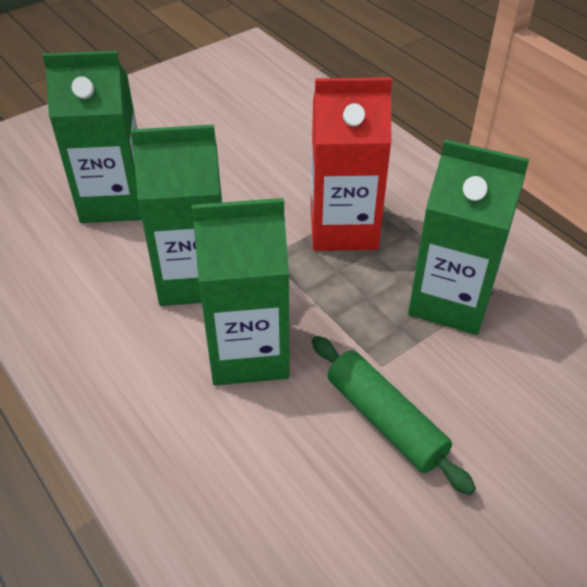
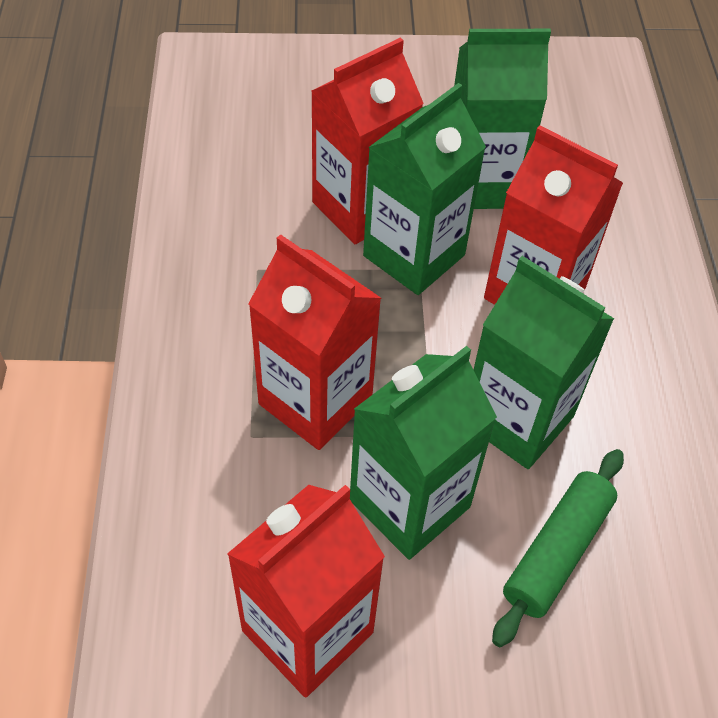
red carton: 1 -> 4

